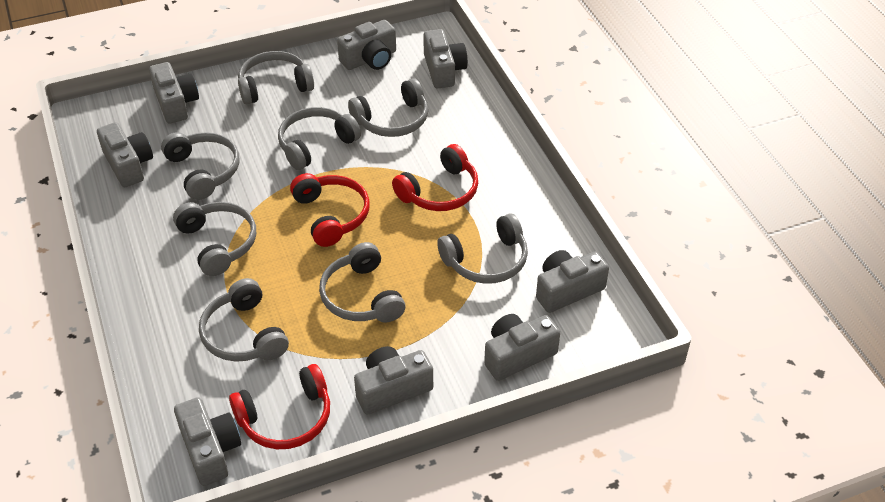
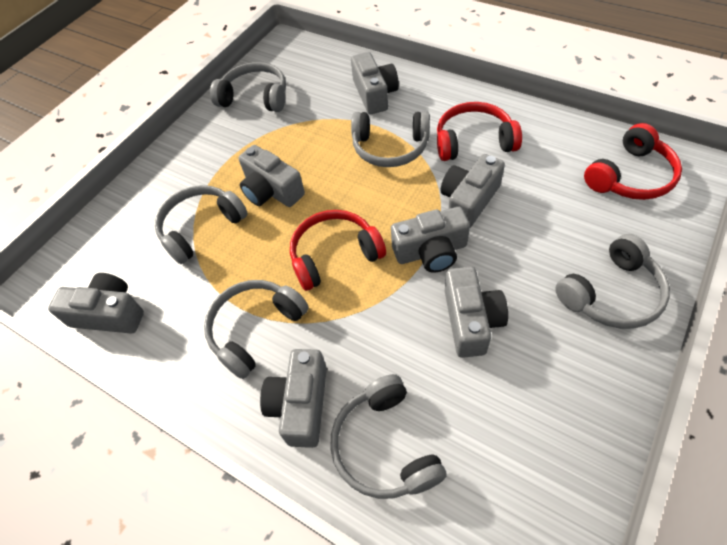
grey camera: 8 -> 7
grey headphones: 8 -> 6

